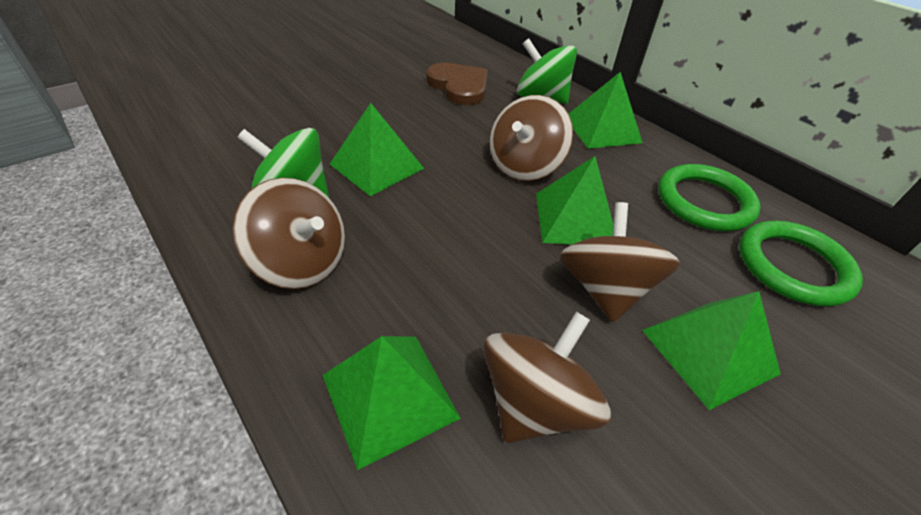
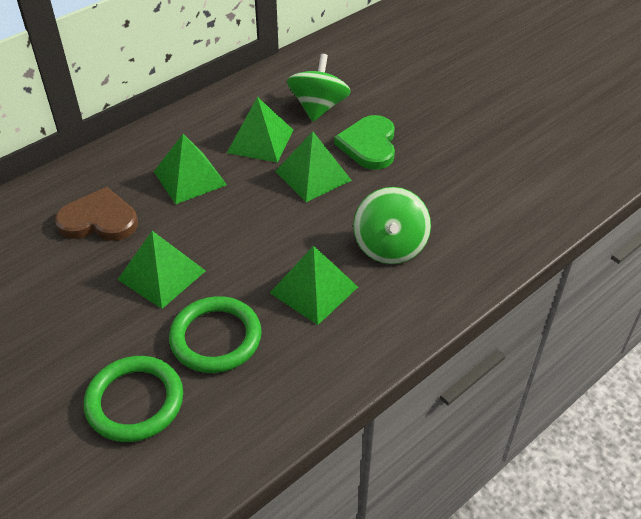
brown spinning top: 4 -> 0
green heart: 0 -> 1

